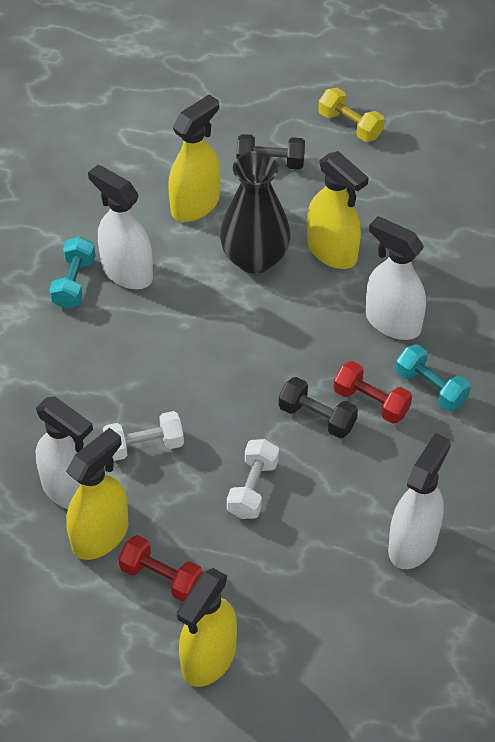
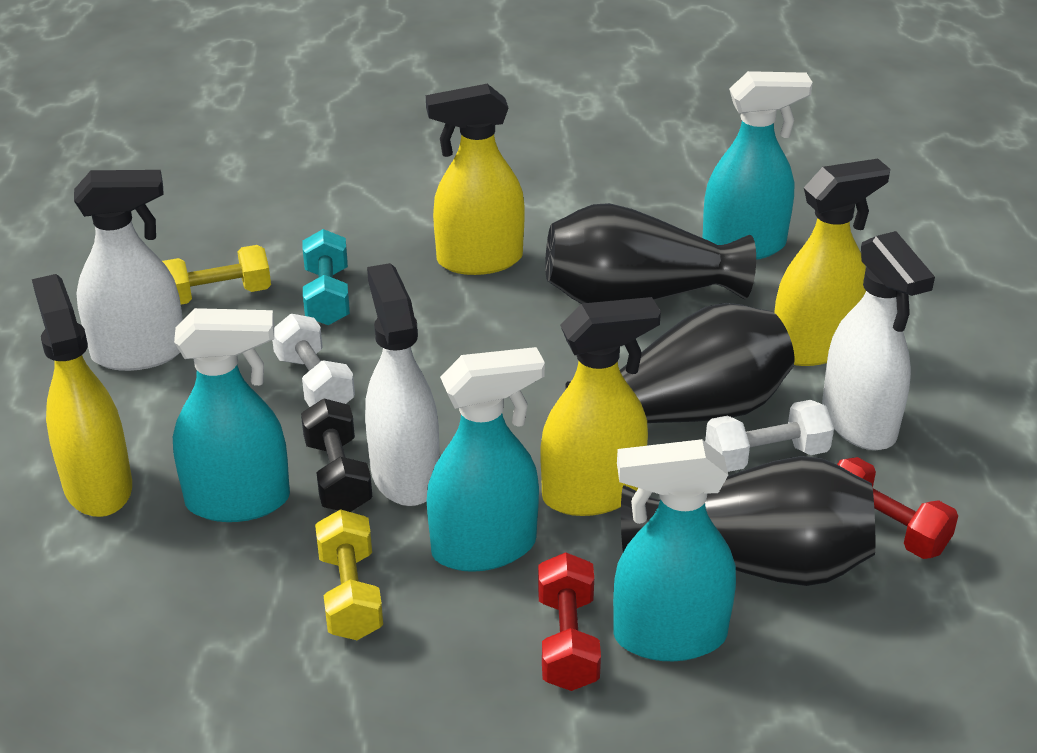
black dumbbell: 2 -> 1
black vase: 1 -> 3
turquoise dumbbell: 2 -> 1
turquoise spray bottle: 0 -> 4
white spray bottle: 4 -> 3
yellow dumbbell: 1 -> 2

